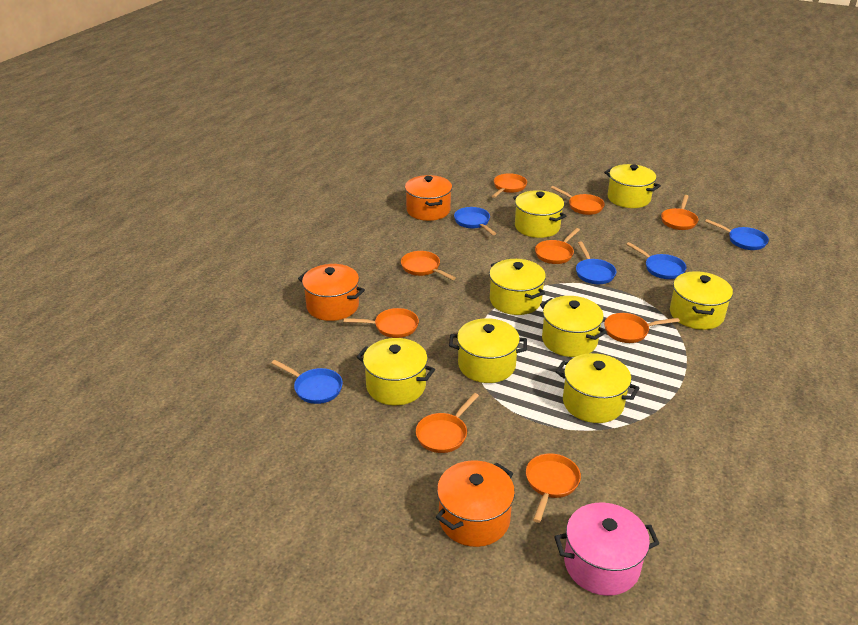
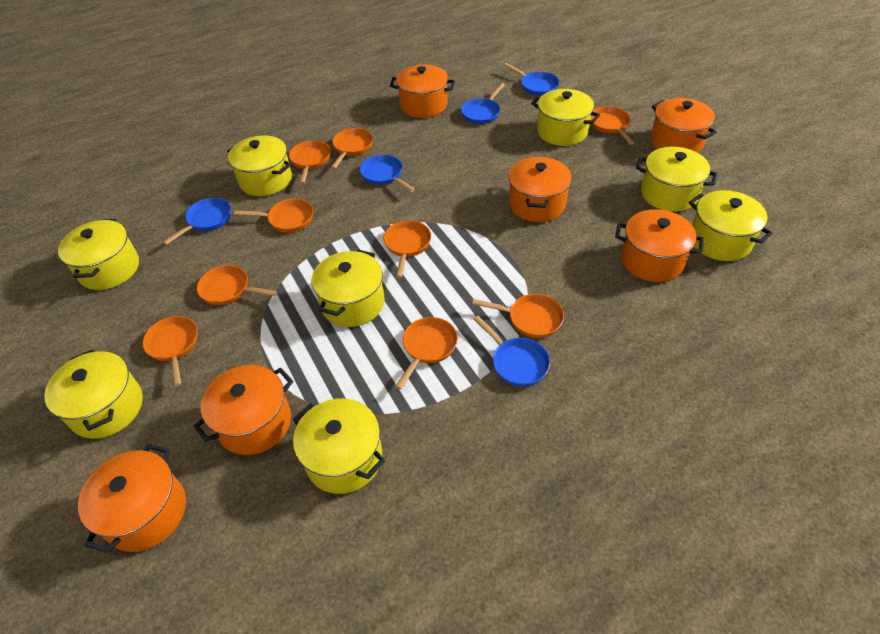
orange pot: 3 -> 6
pink pot: 1 -> 0

